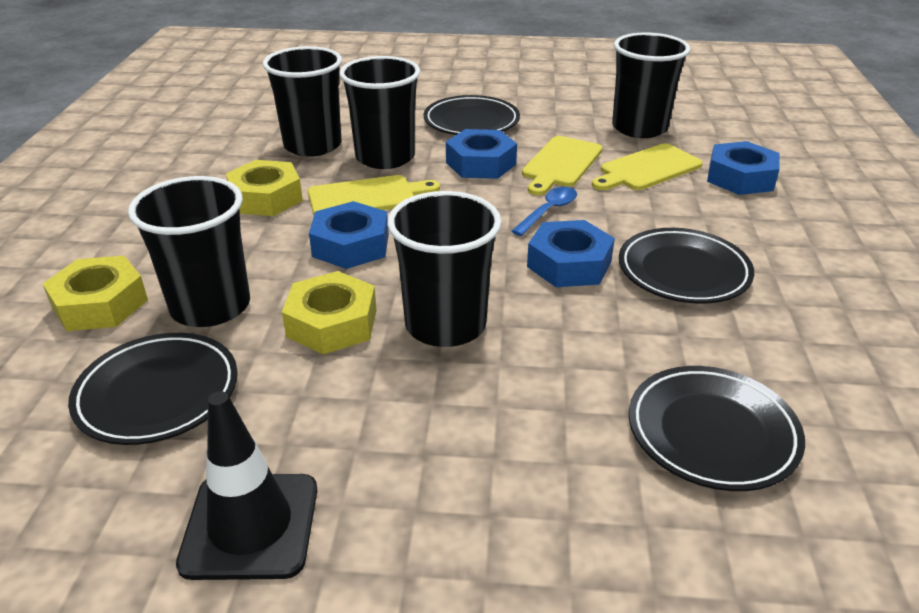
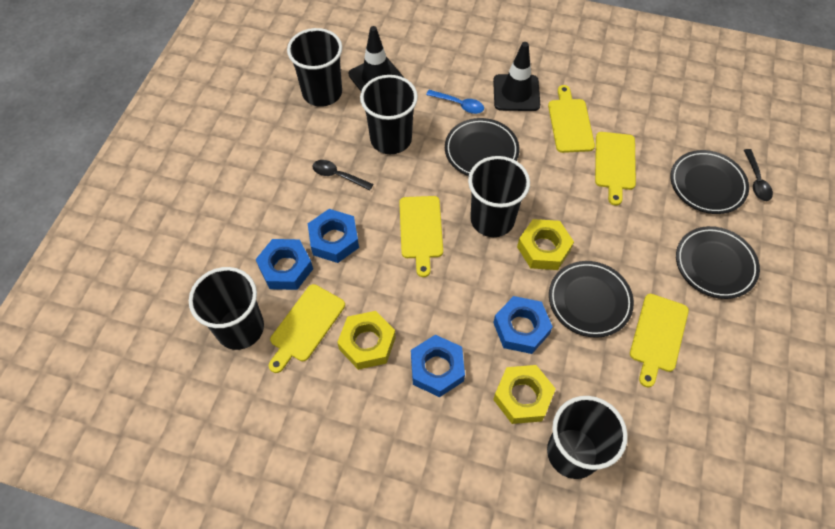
black spoon: 0 -> 2
black traffic cone: 1 -> 2
yellow cutting board: 3 -> 5

